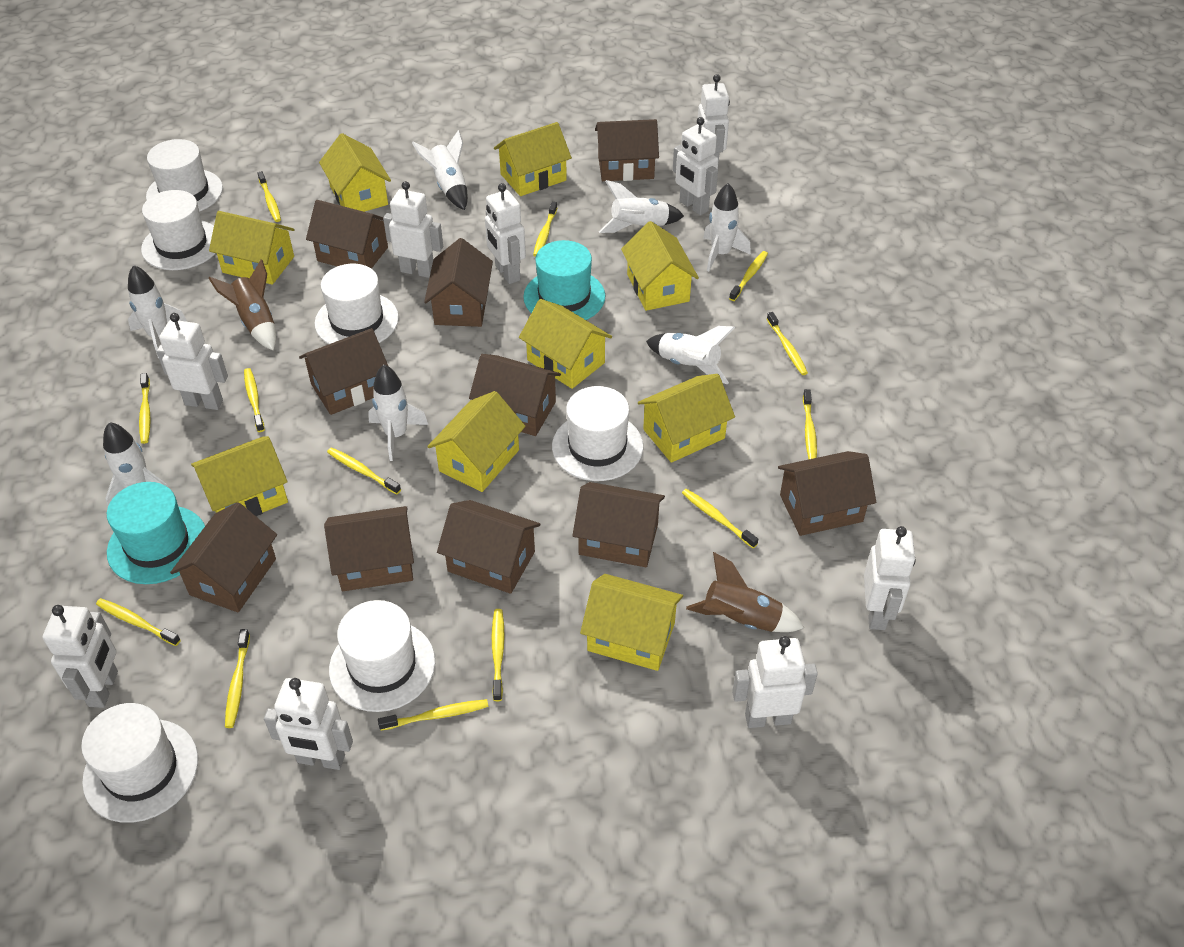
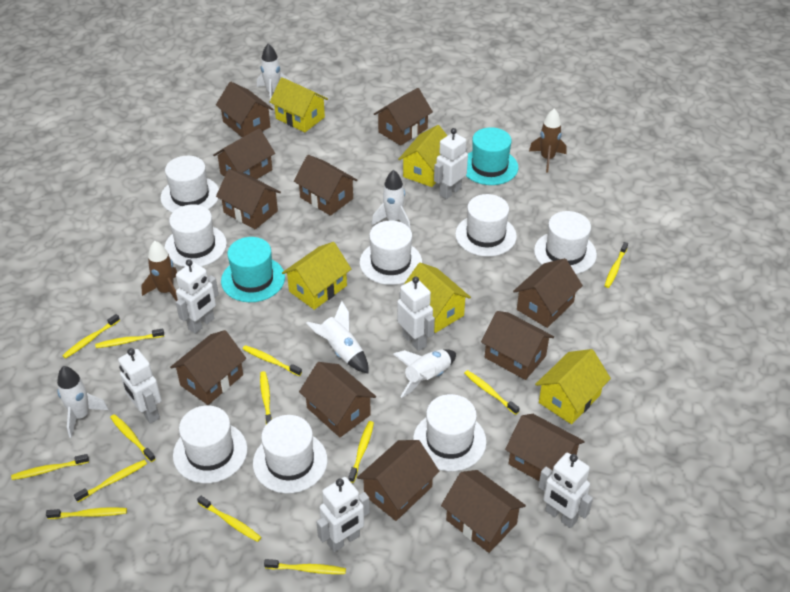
brown house: 10 -> 12
white hat: 6 -> 8
white robot: 9 -> 6
white rocket: 7 -> 5
yellow house: 9 -> 5

